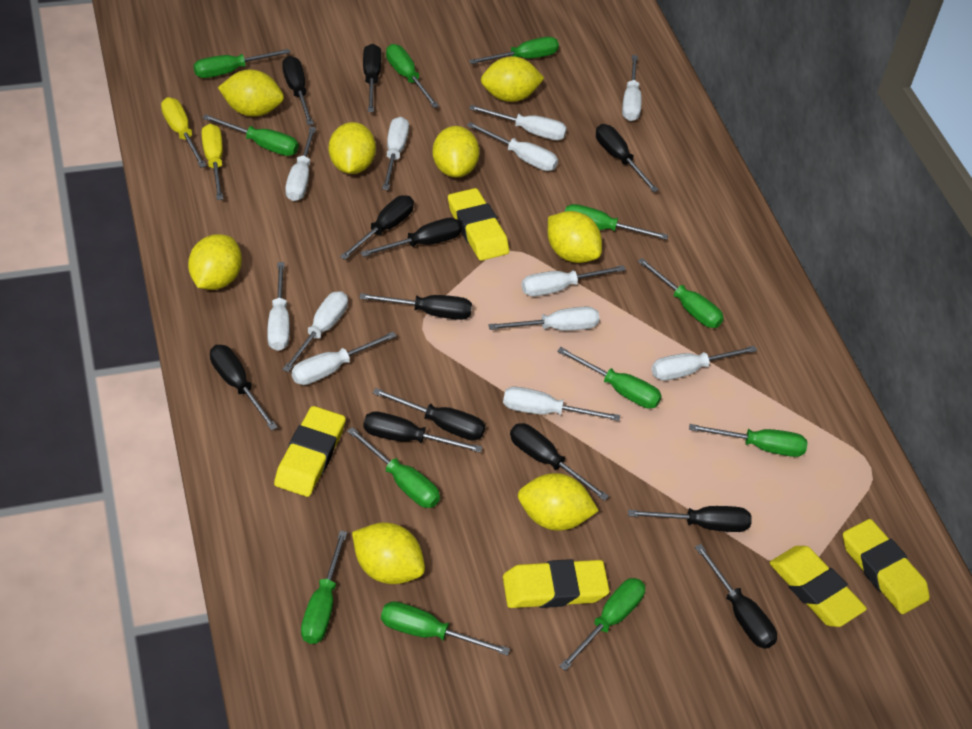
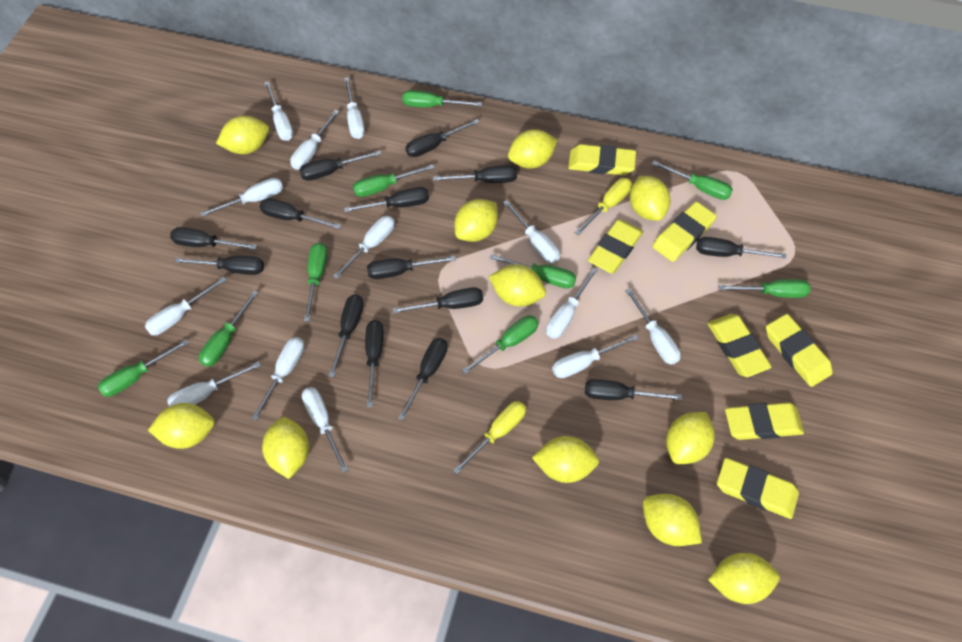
black screwdriver: 12 -> 14
green screwdriver: 12 -> 9
white screwdriver: 12 -> 13
yellow eraser: 5 -> 7
yellow lemon: 8 -> 11

